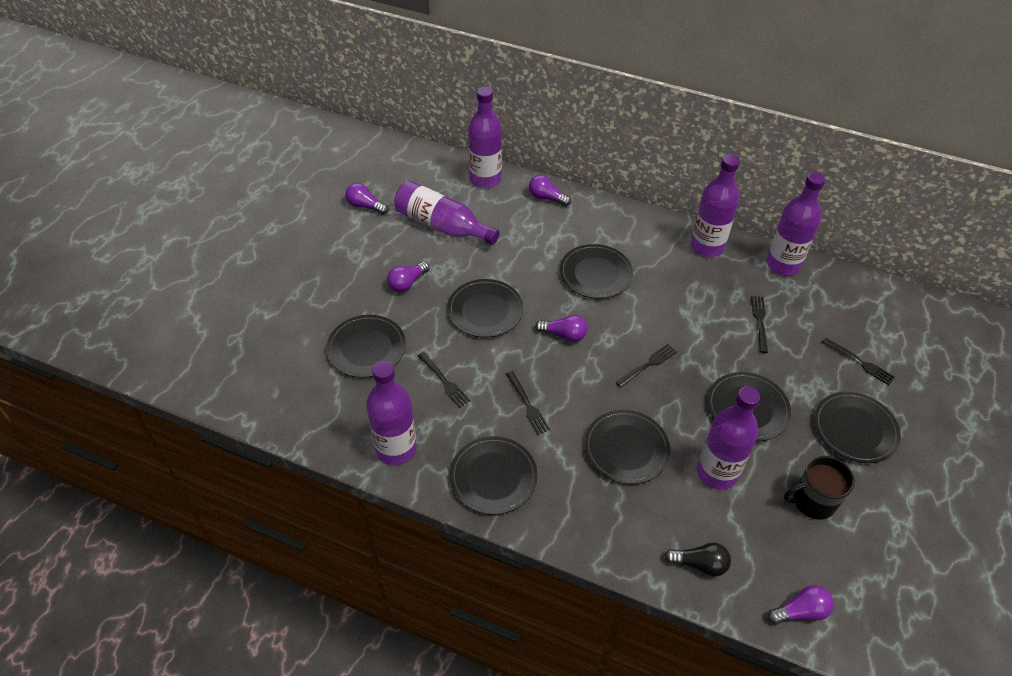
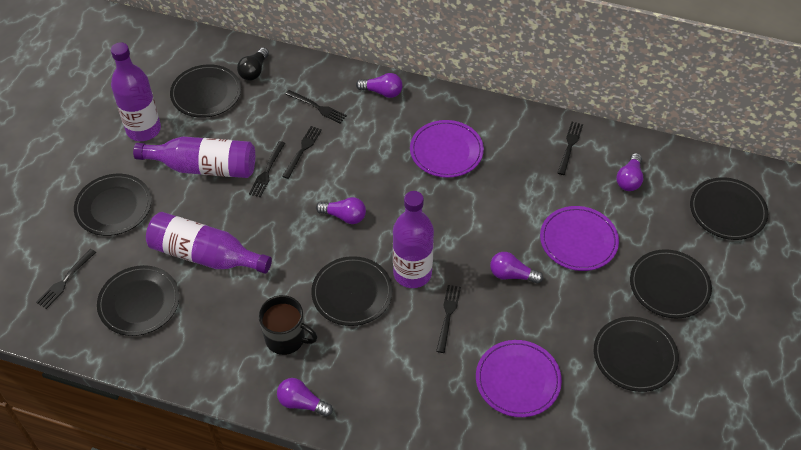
black fork: 5 -> 6
purple bottle: 6 -> 4
purple plate: 0 -> 3

